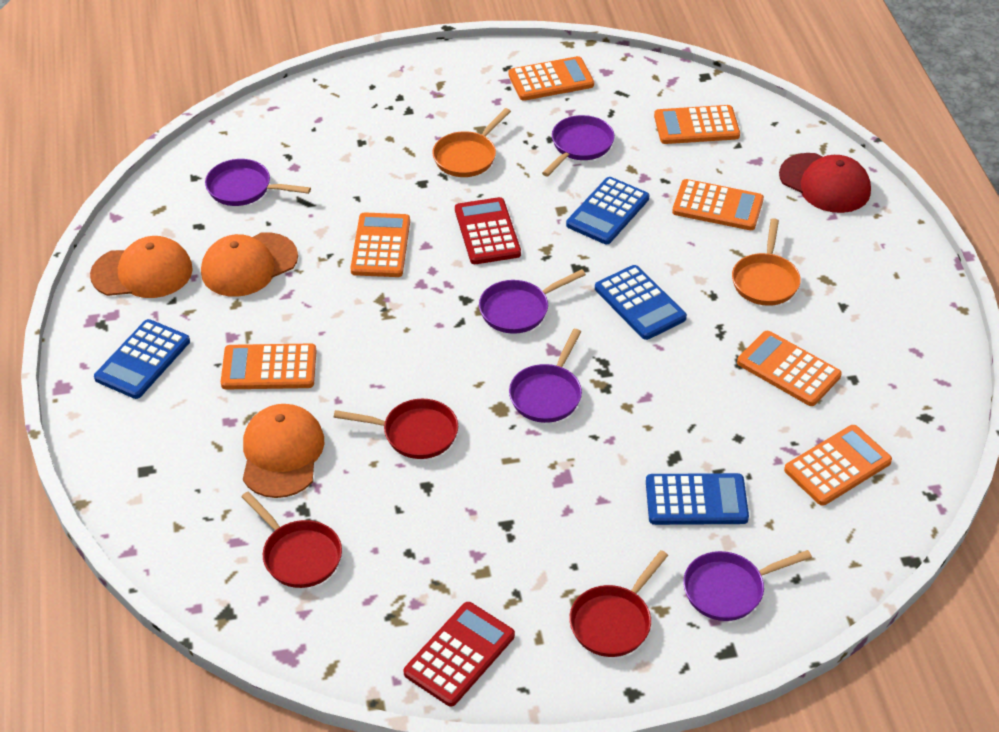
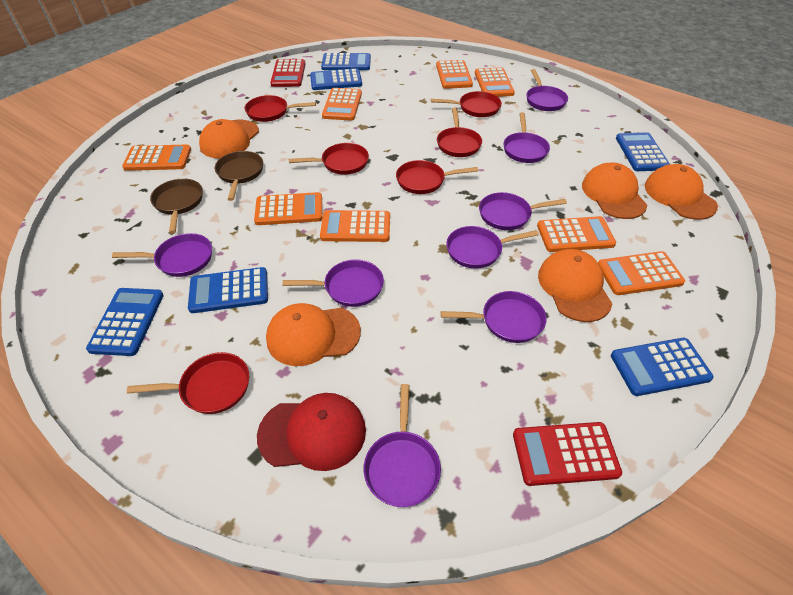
blue calculator: 4 -> 6
brown pan: 0 -> 2
orange calculator: 7 -> 8
orange cap: 3 -> 5
orange pan: 2 -> 0
purple pan: 5 -> 8
red pan: 3 -> 6

